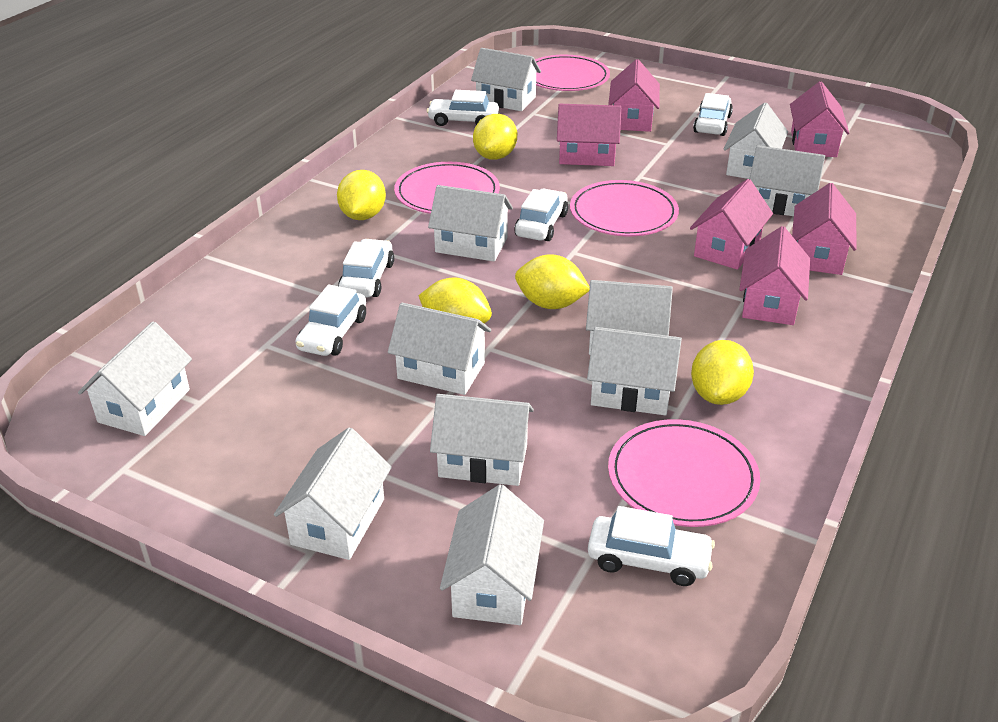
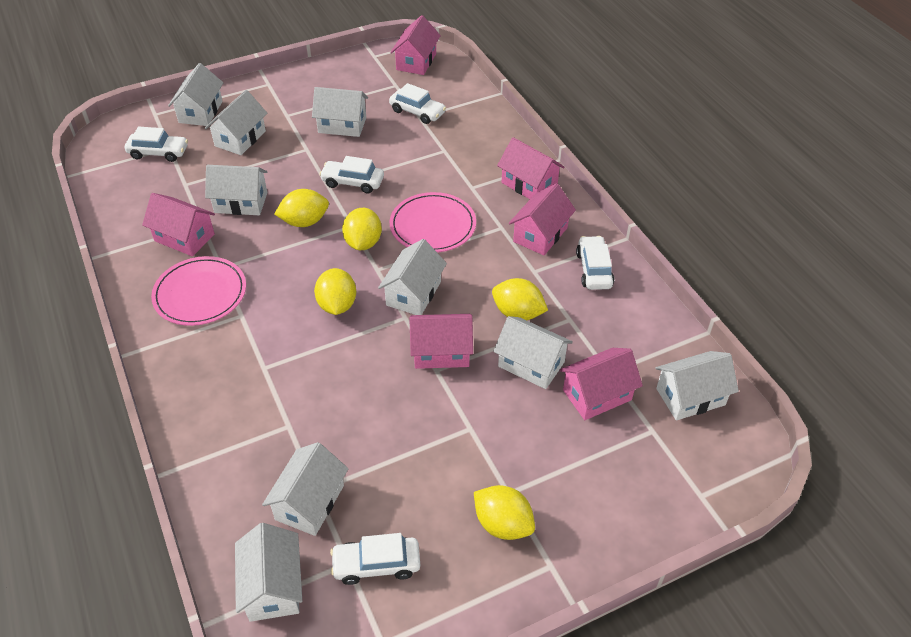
pink plate: 4 -> 2
white car: 6 -> 5
white house: 11 -> 9

